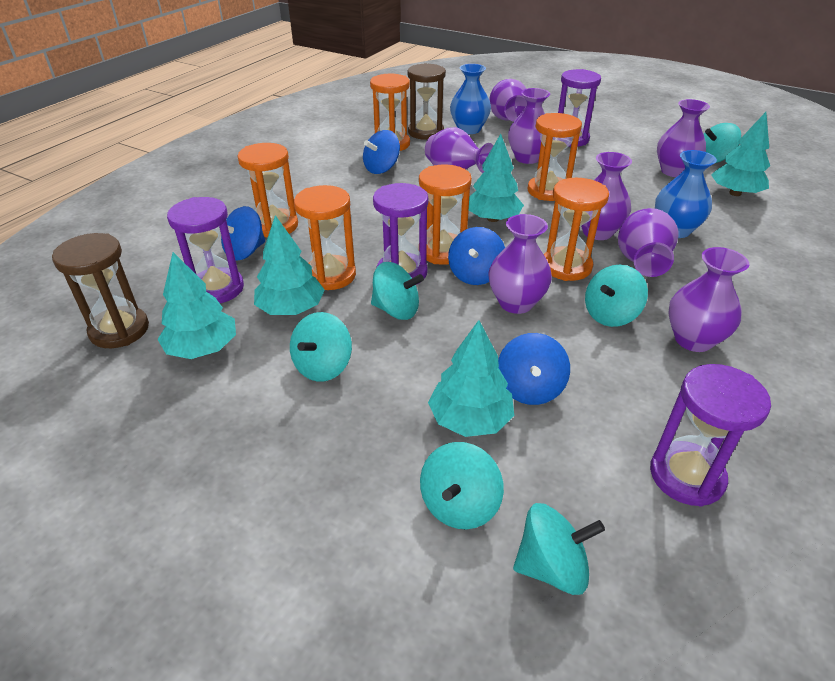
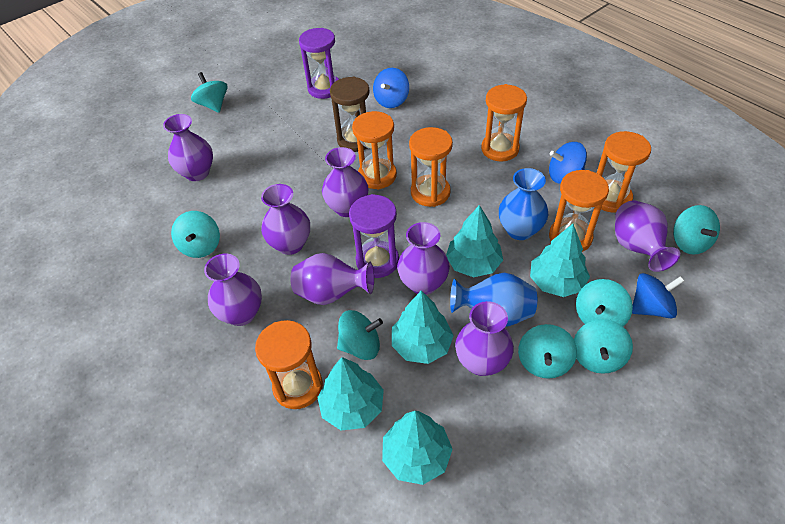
blue spinning top: 4 -> 3
brown hourglass: 2 -> 1
purple hourglass: 4 -> 2
turquoise spinning top: 6 -> 7

